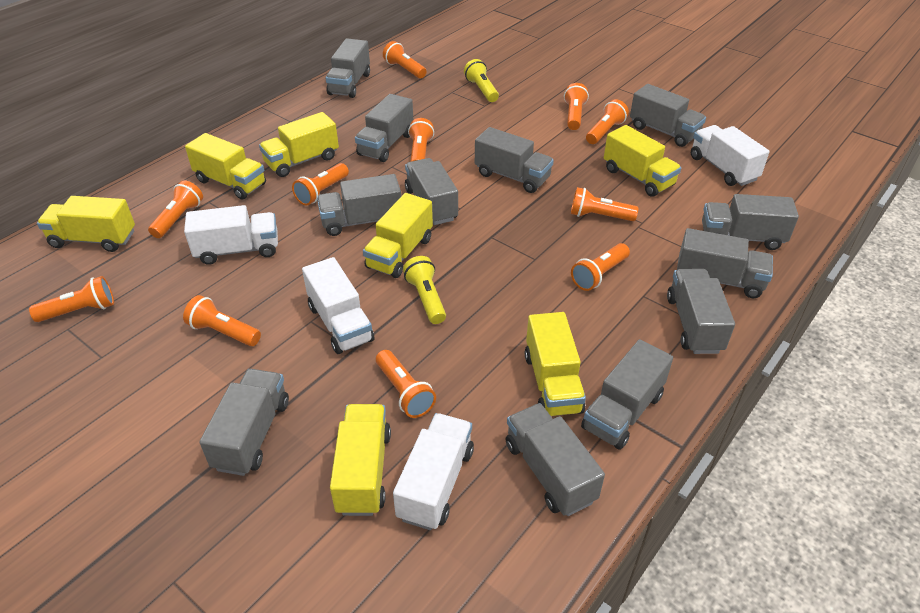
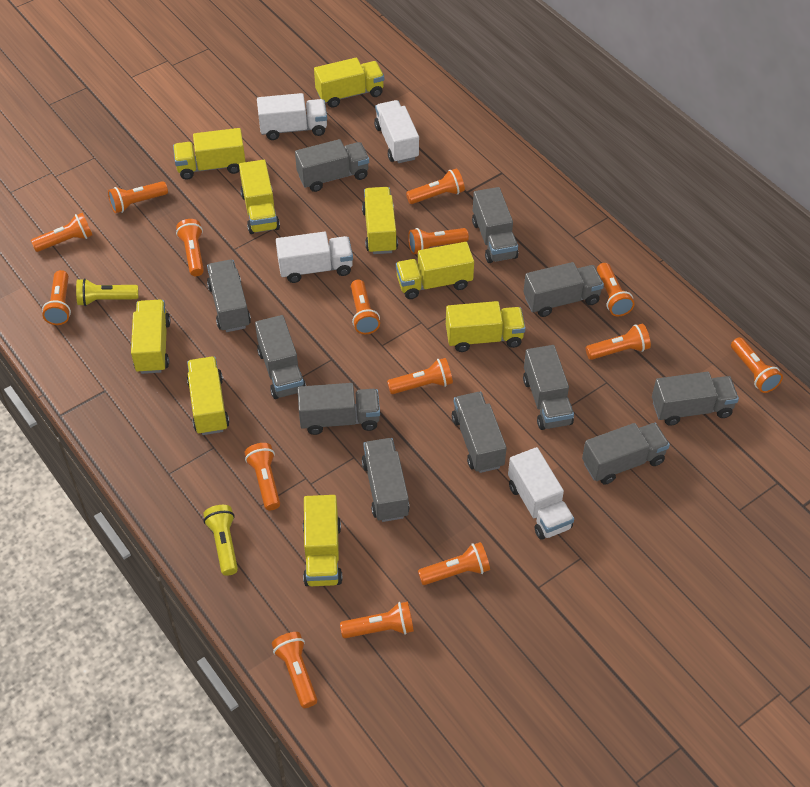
grey truck: 12 -> 11
orange flashlight: 11 -> 15
yellow truck: 7 -> 9

